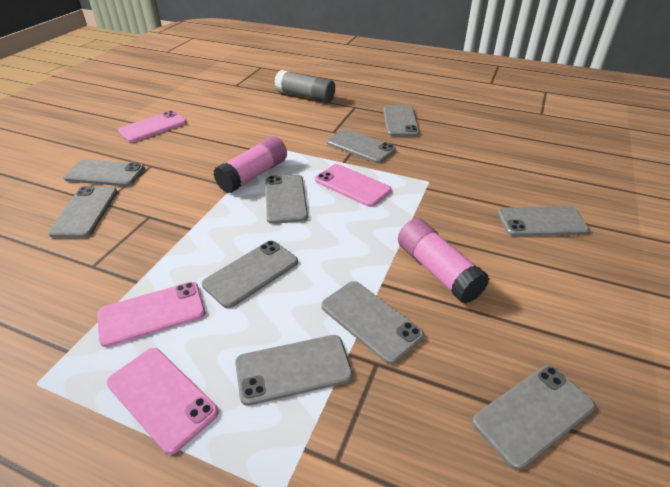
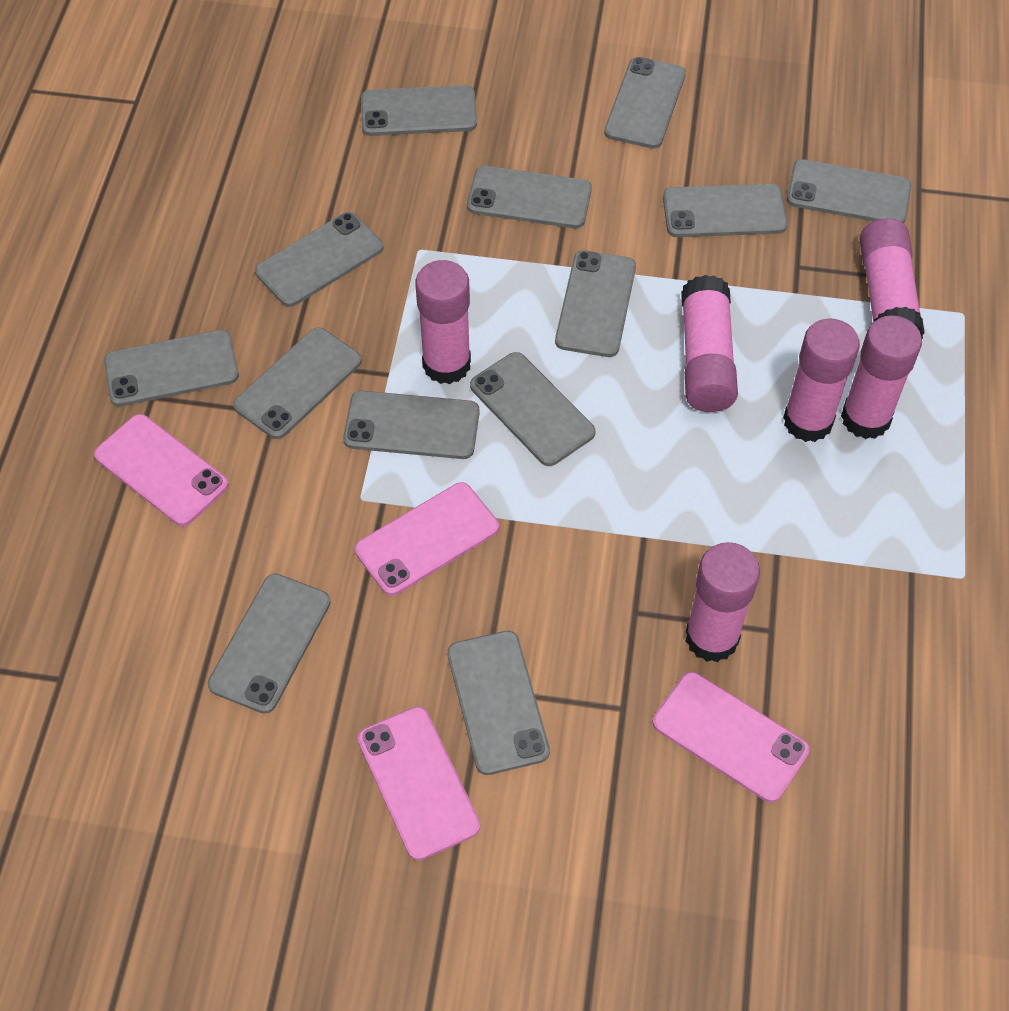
grey glue stick: 1 -> 0
grey phone: 10 -> 13
pink glue stick: 2 -> 6

